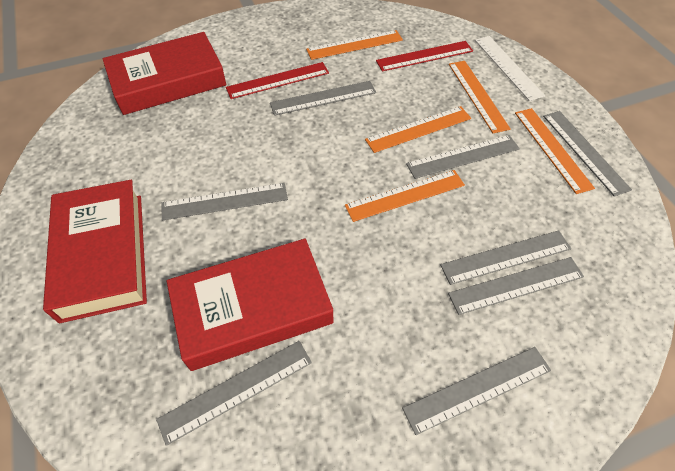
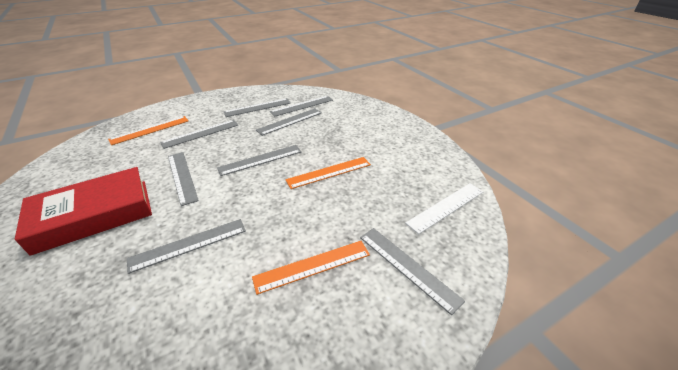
orange ruler: 5 -> 3
red book: 3 -> 1
red ruler: 2 -> 0

